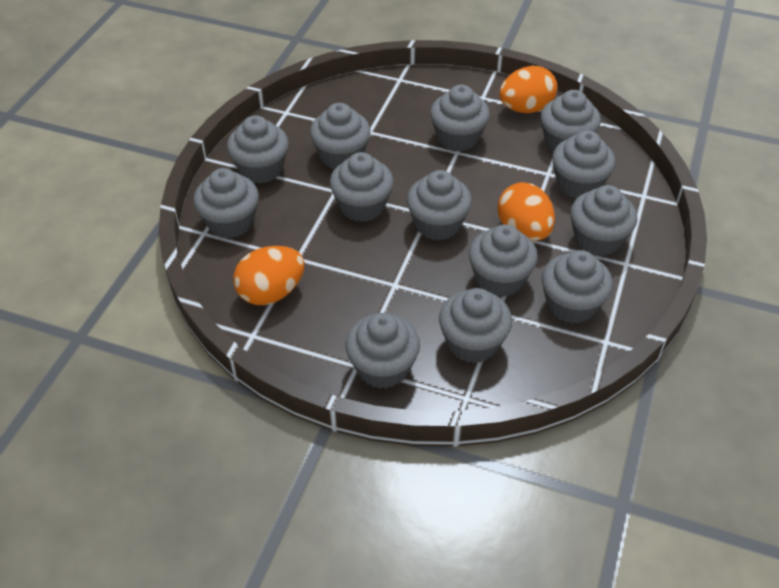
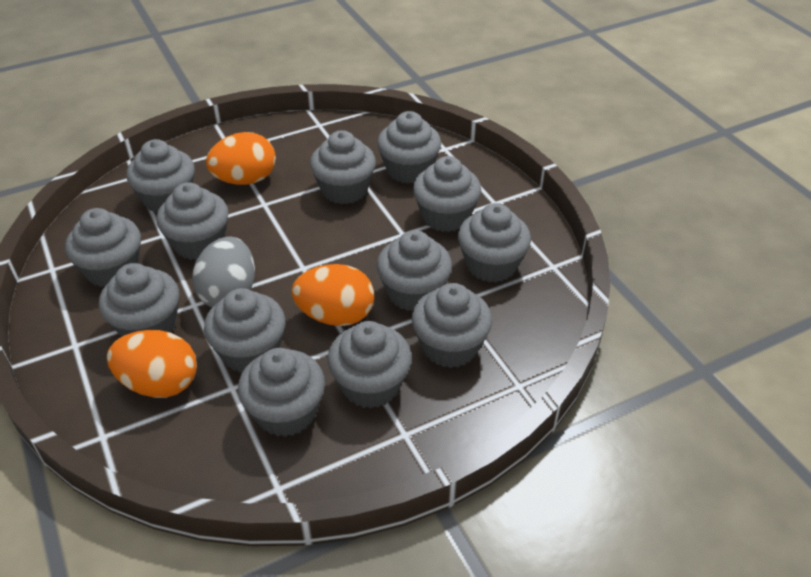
grey egg: 0 -> 1

